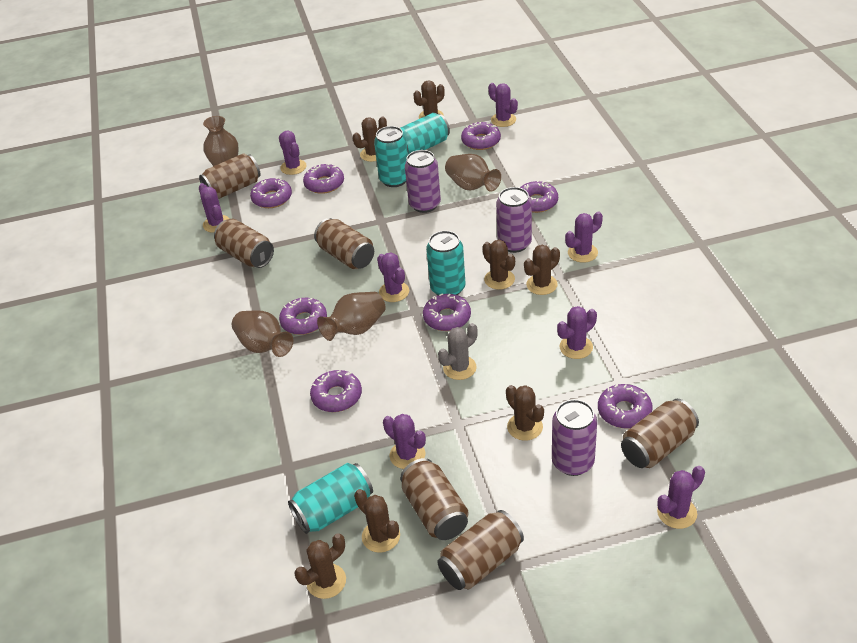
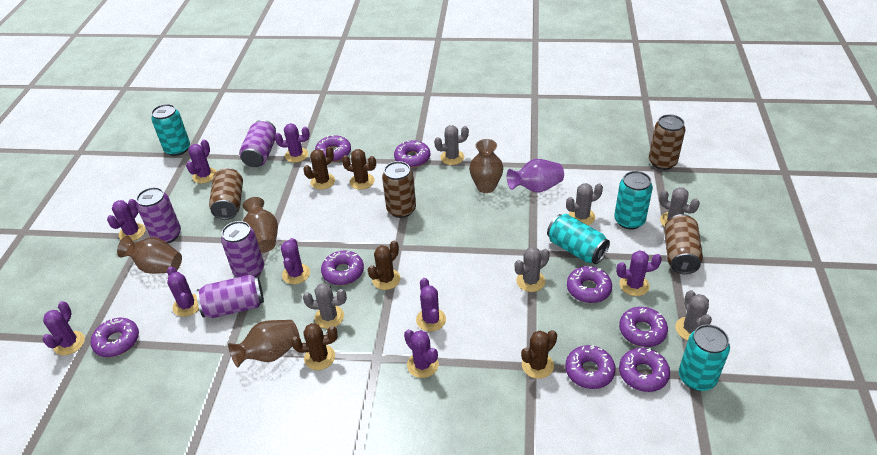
brown cactus: 7 -> 5
brown can: 6 -> 4
grey cactus: 1 -> 6
purple cactus: 8 -> 9
purple can: 3 -> 4
purple vase: 0 -> 1

